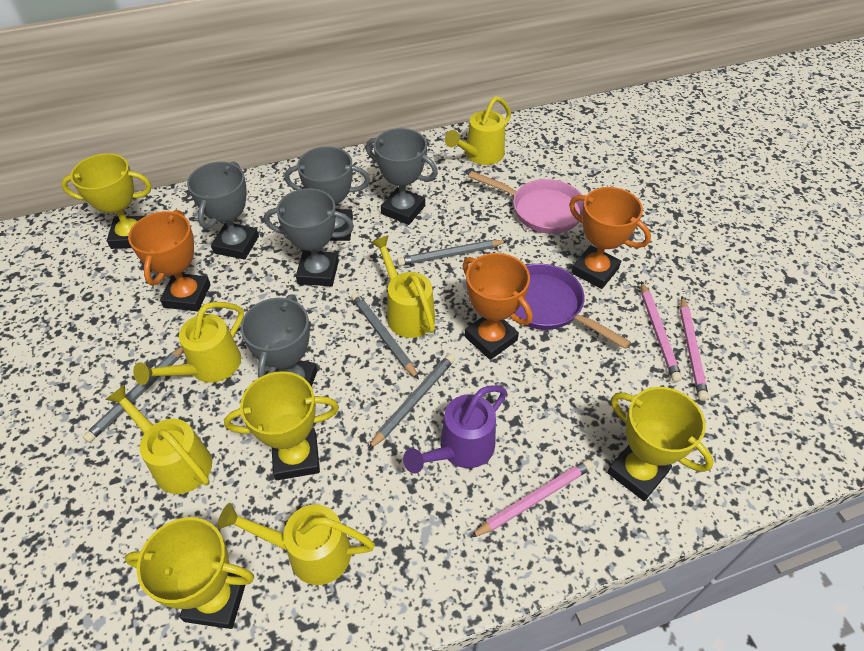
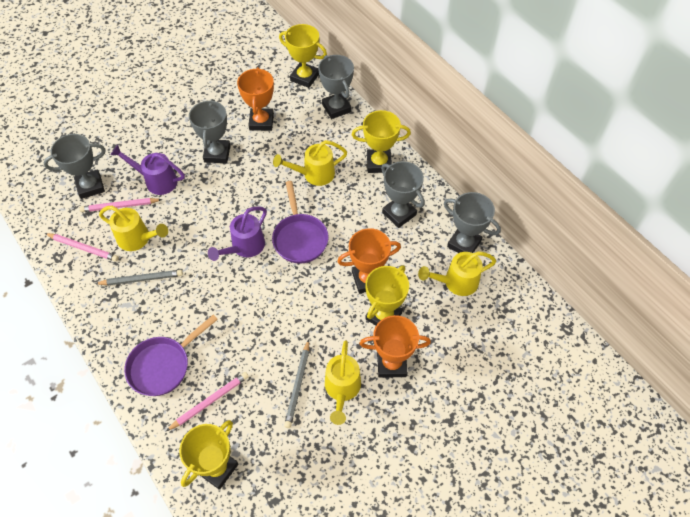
grey pencil: 4 -> 2
pink pan: 1 -> 0
purple pan: 1 -> 2
purple watering can: 1 -> 2
yellow watering can: 5 -> 4

